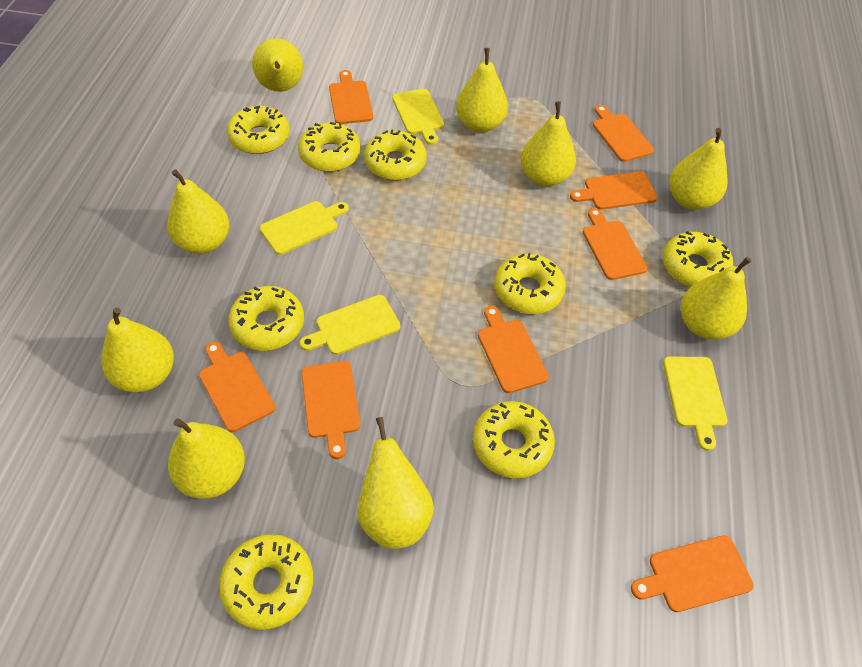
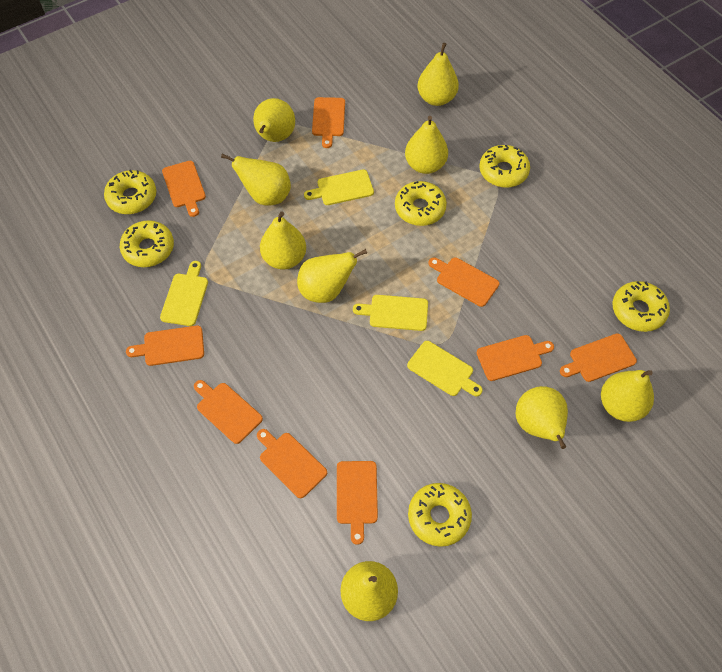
orange cutting board: 8 -> 9
yellow donut: 8 -> 6

